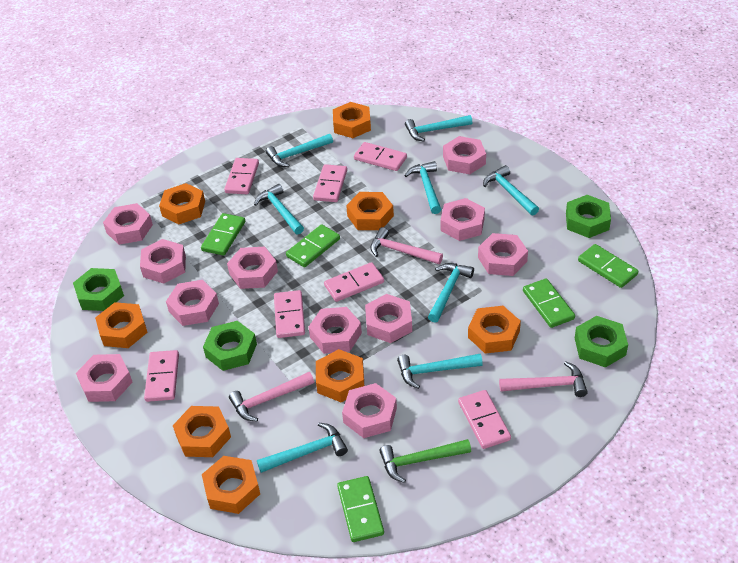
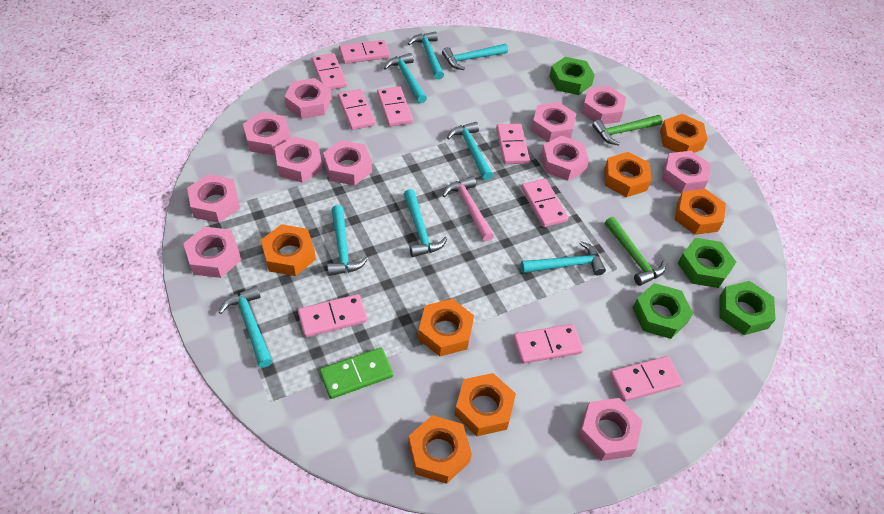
green domino: 5 -> 1
green hammer: 1 -> 2
orange nut: 8 -> 7
pink domino: 7 -> 9
pink hammer: 3 -> 1

